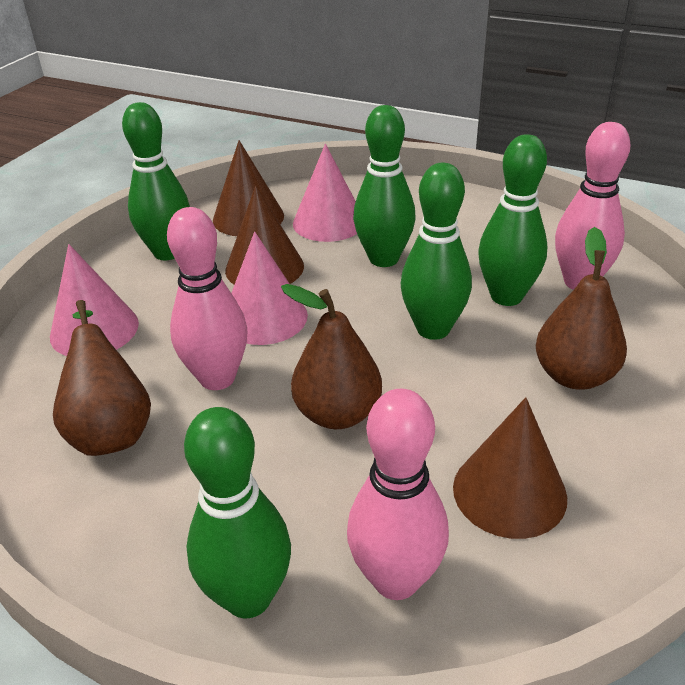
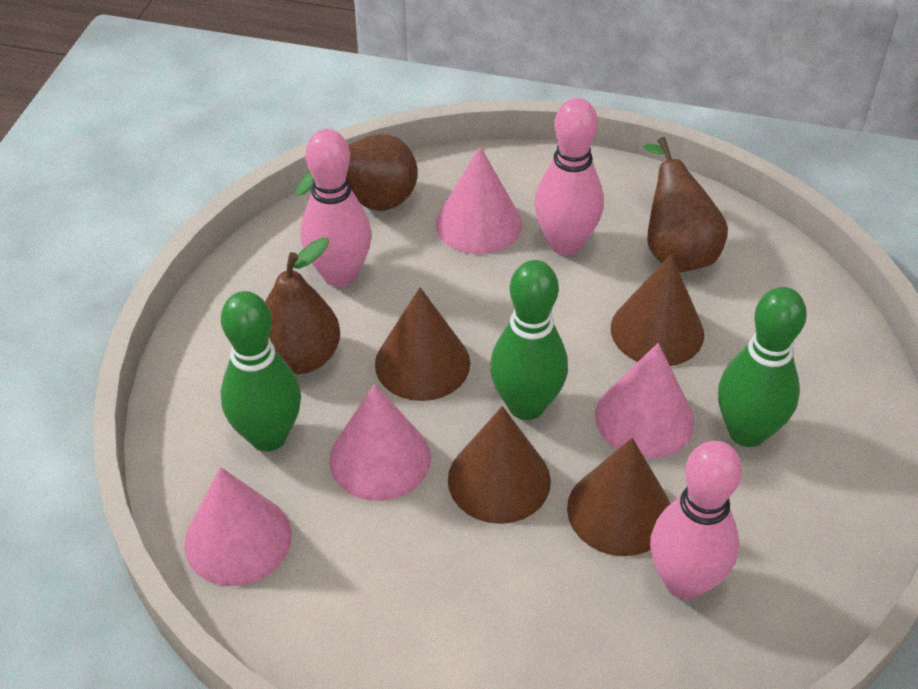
brown cone: 3 -> 4
green bowling pin: 5 -> 3
pink cone: 3 -> 4

